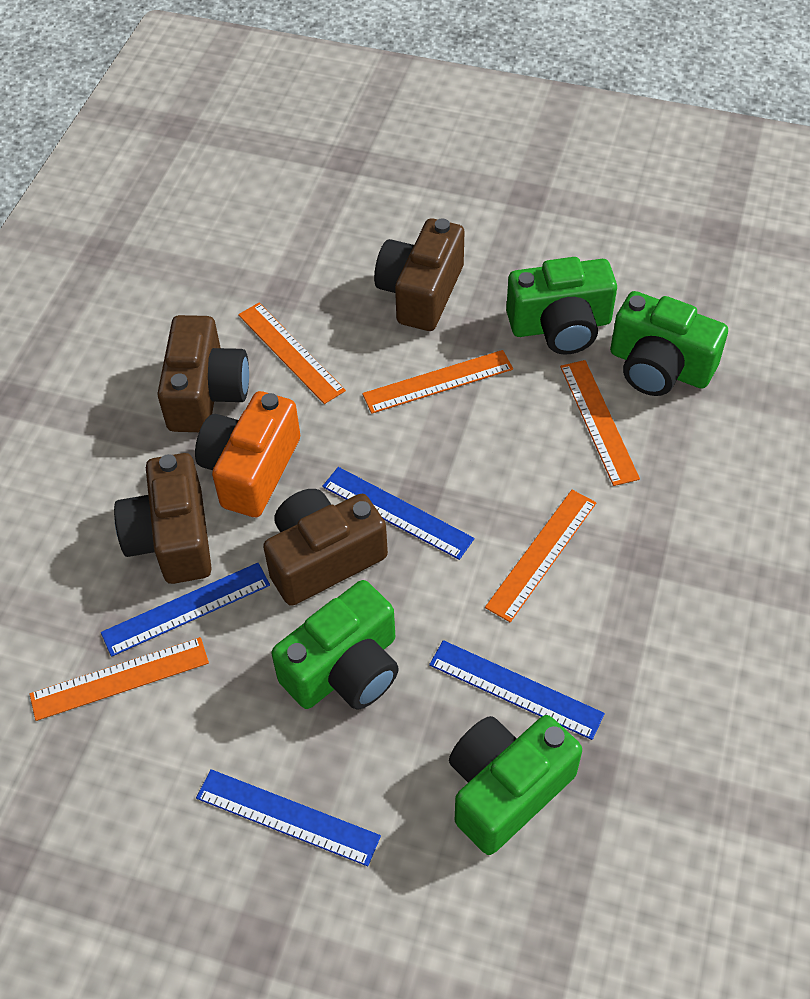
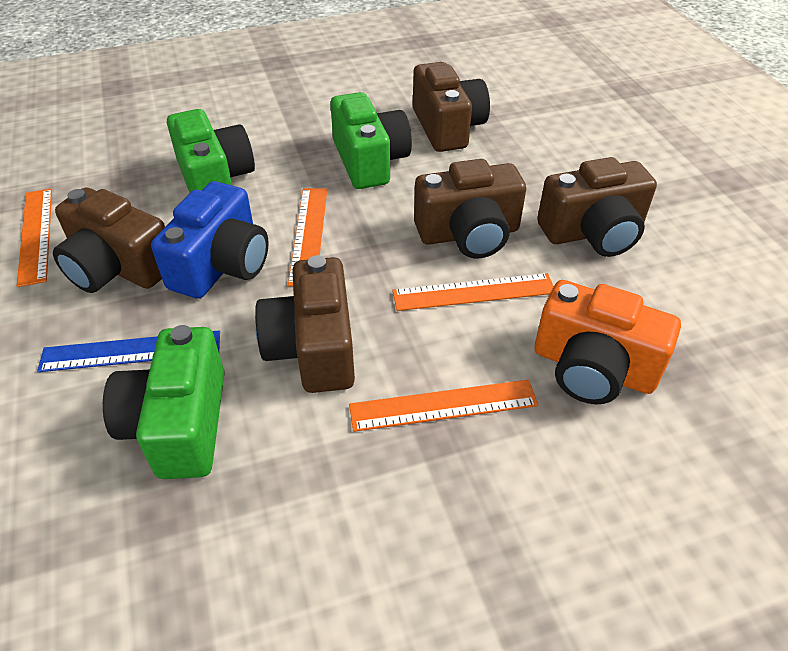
blue camera: 0 -> 1
blue ruler: 4 -> 1
brown camera: 4 -> 5
green camera: 4 -> 3
orange ruler: 5 -> 4

